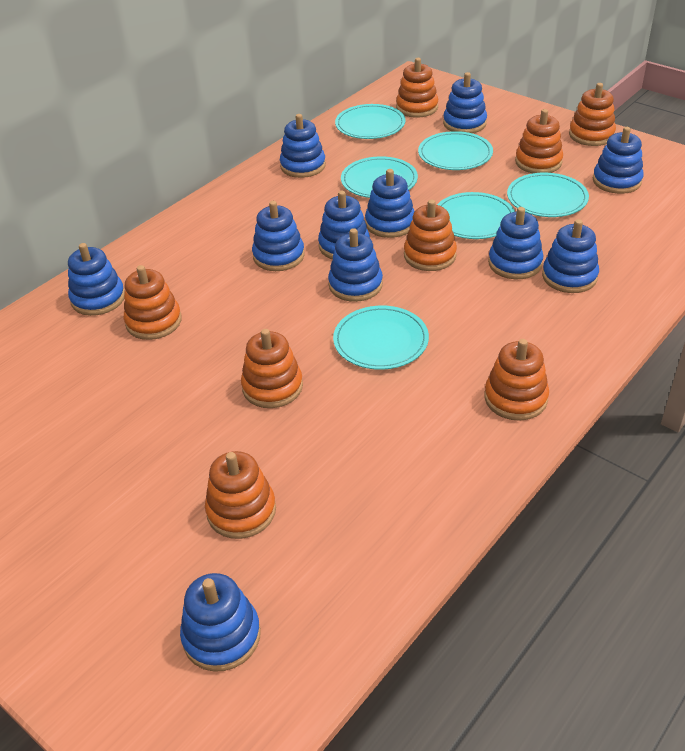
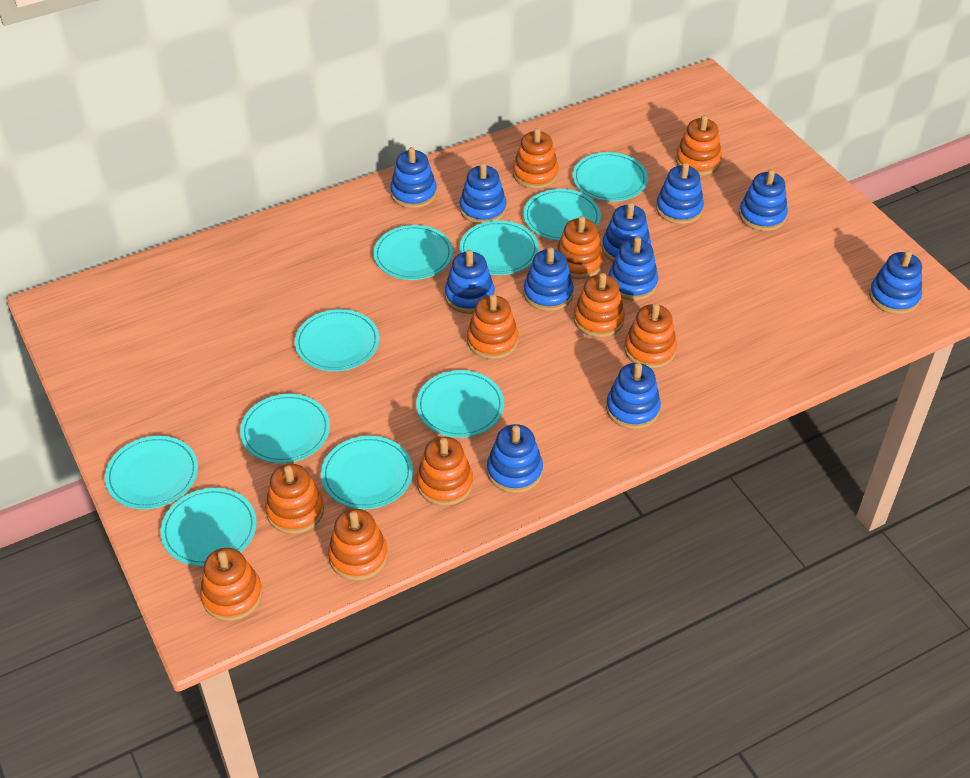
orange stacking toy: 8 -> 10
turquoise plate: 6 -> 10

